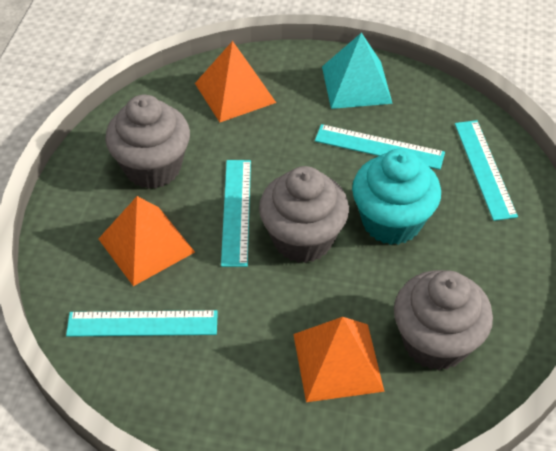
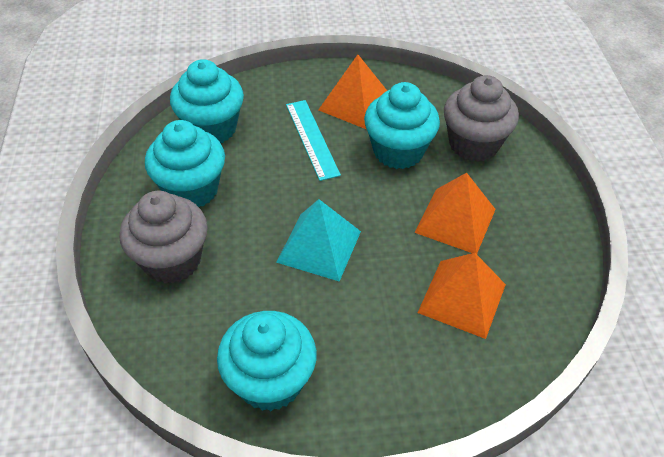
grey cupcake: 3 -> 2
turquoise cupcake: 1 -> 4
turquoise ruler: 4 -> 1

